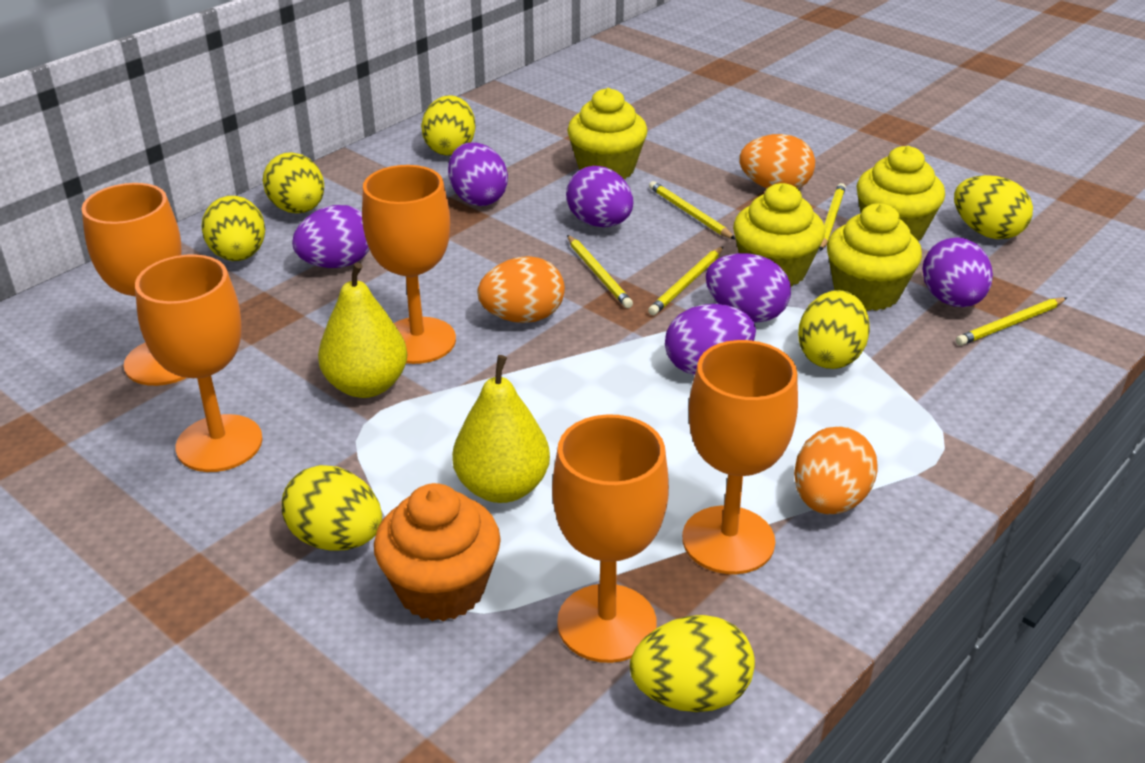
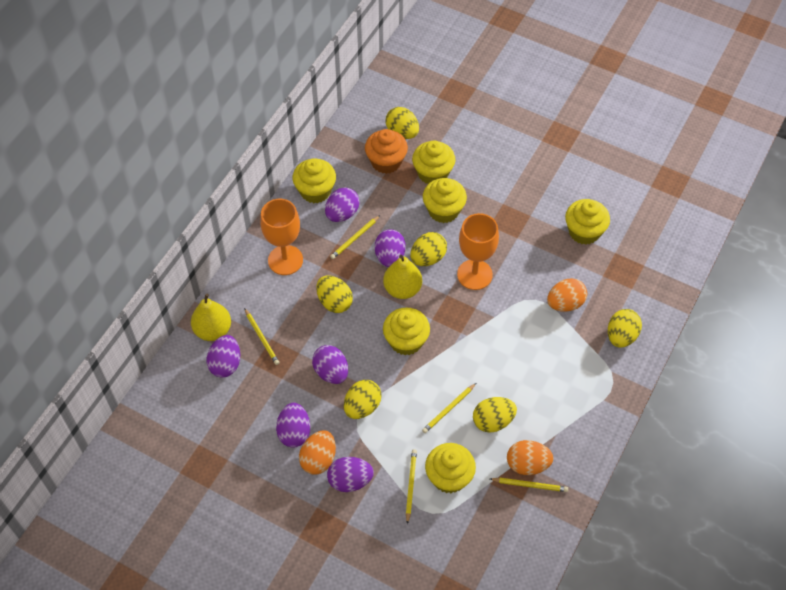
orange goblet: 5 -> 2
yellow cupcake: 4 -> 6
yellow egg: 7 -> 6

